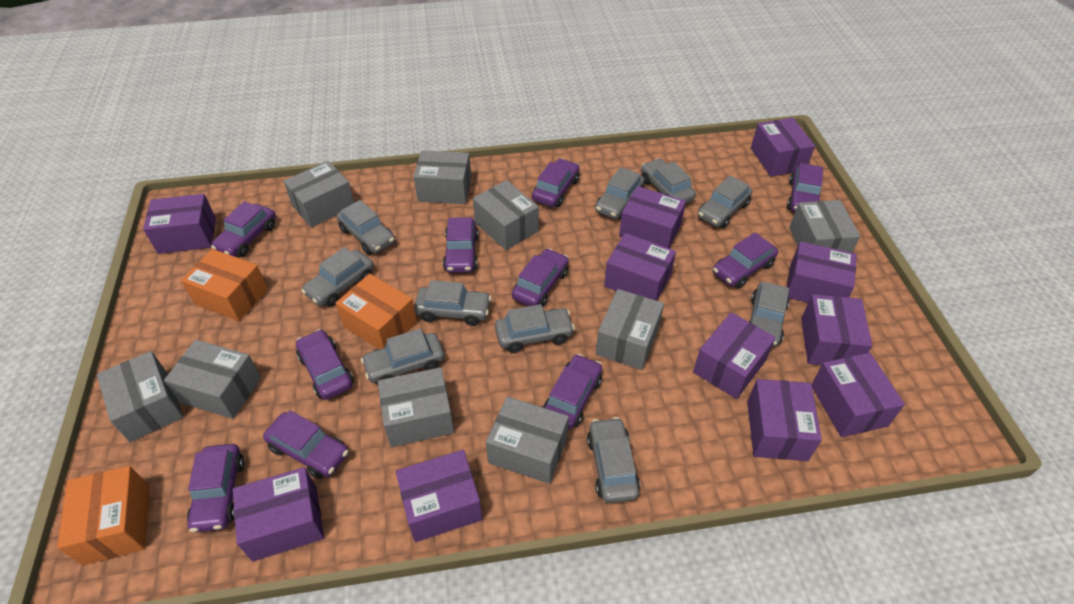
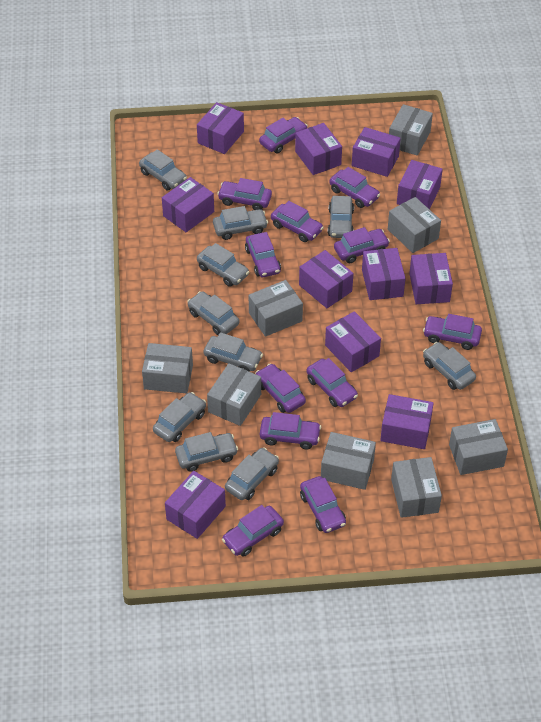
grey box: 9 -> 8
orange box: 3 -> 0
purple car: 10 -> 12

